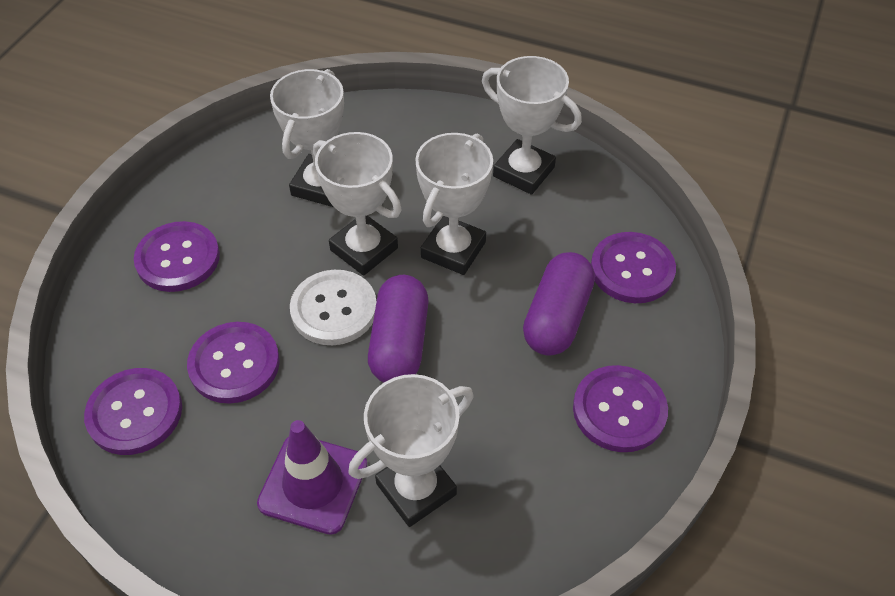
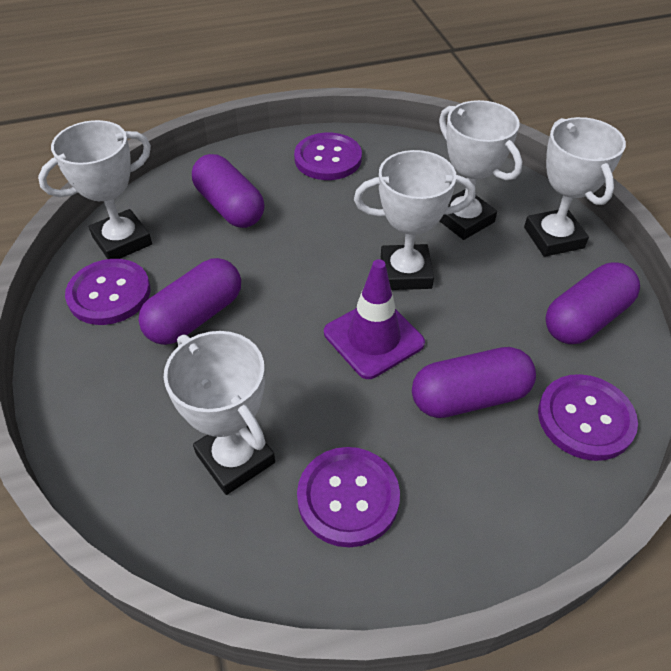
purple button: 5 -> 4
purple capsule: 2 -> 4
white button: 1 -> 0

